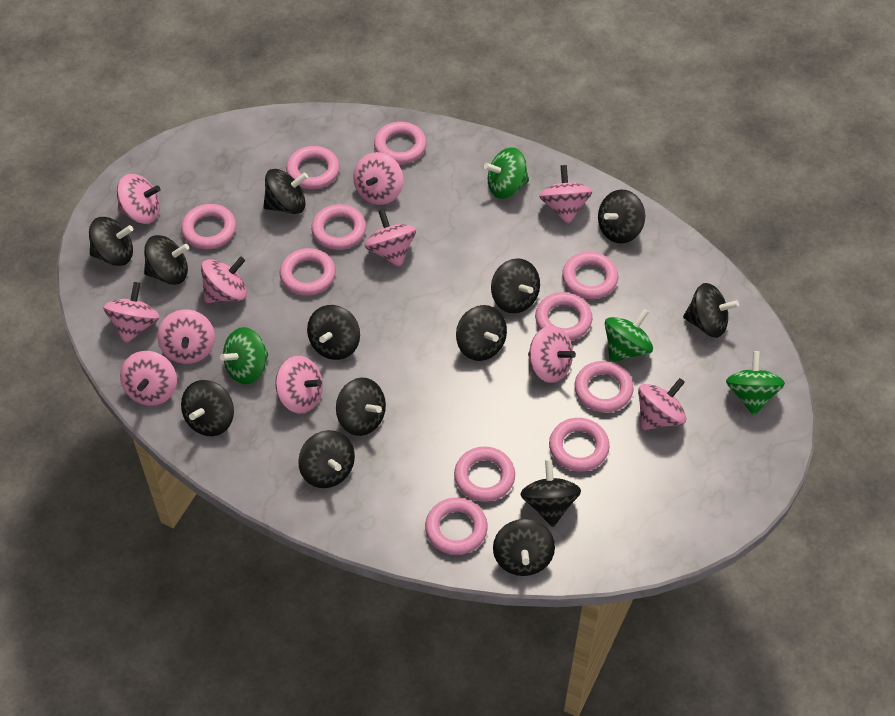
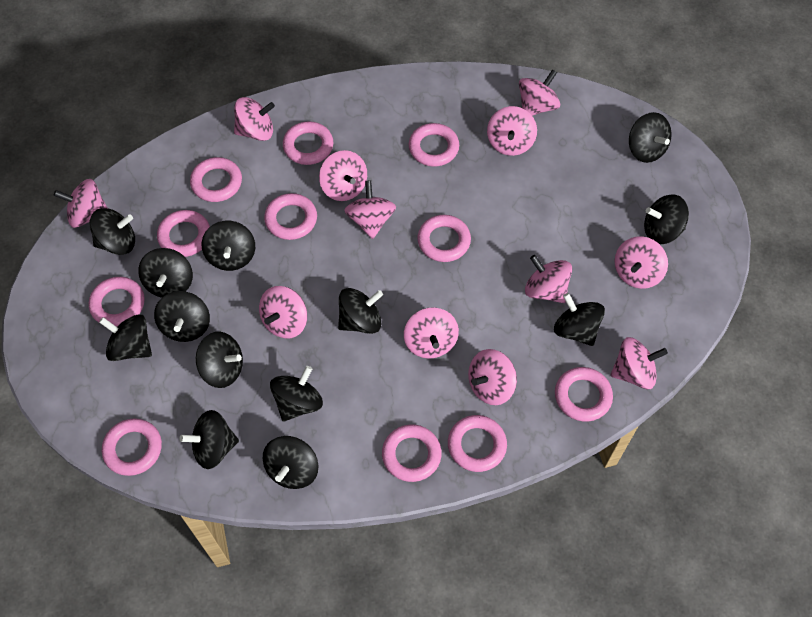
green spinning top: 4 -> 0
pink spinning top: 11 -> 12

